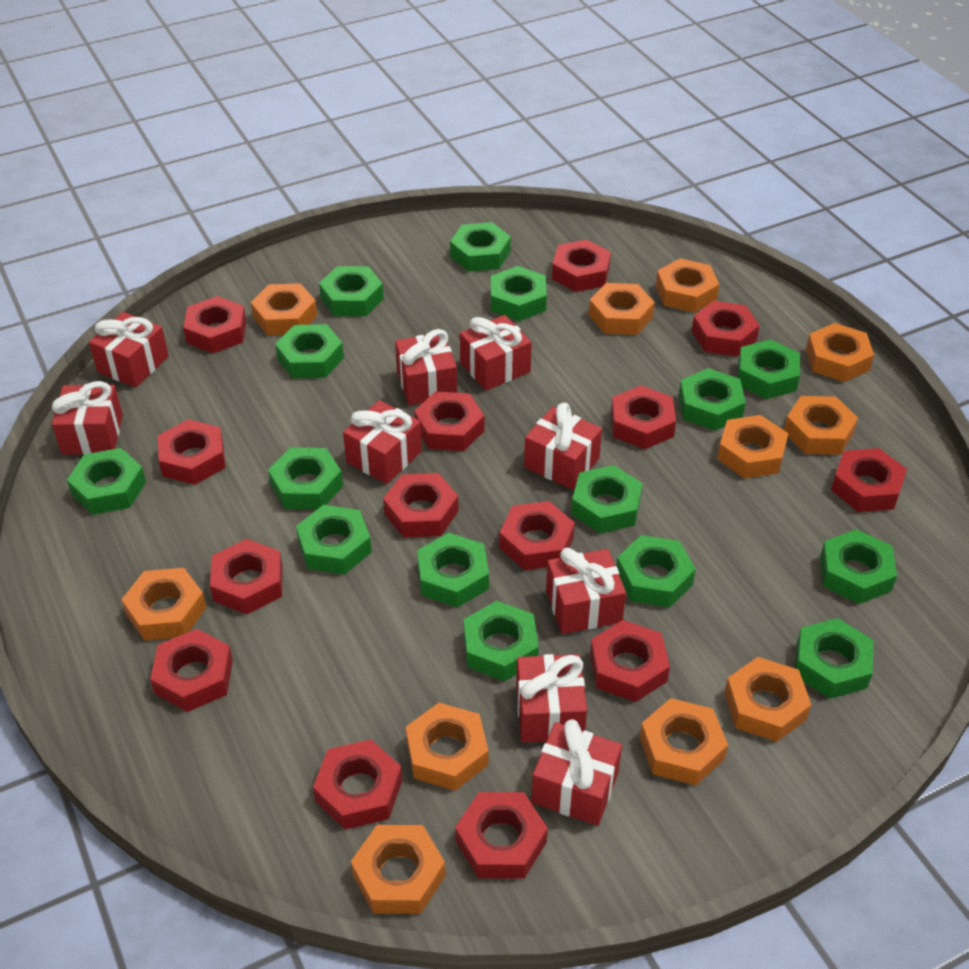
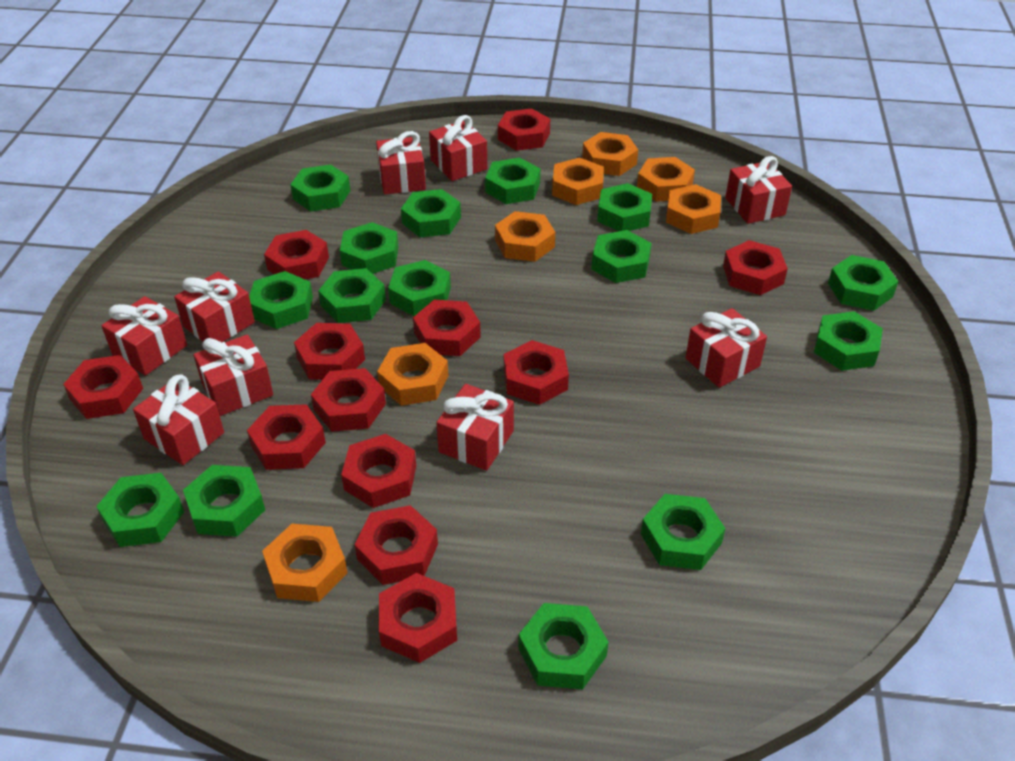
orange nut: 11 -> 7
red nut: 14 -> 12

